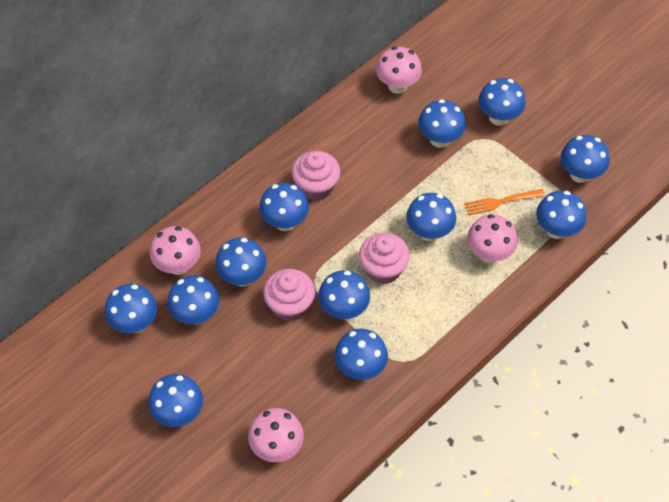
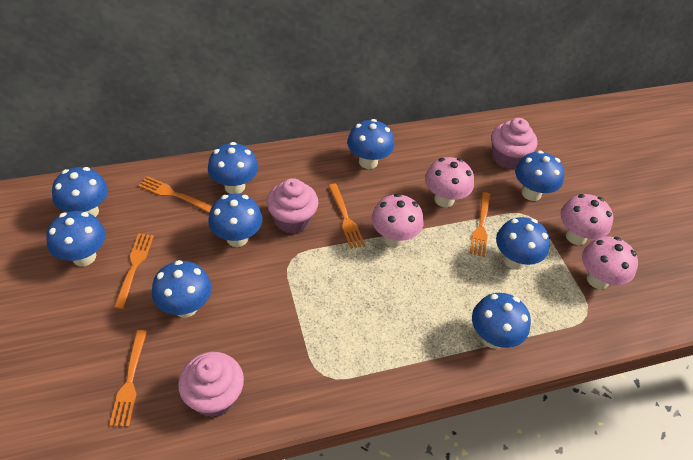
blue mushroom: 12 -> 9
orange fork: 1 -> 5

